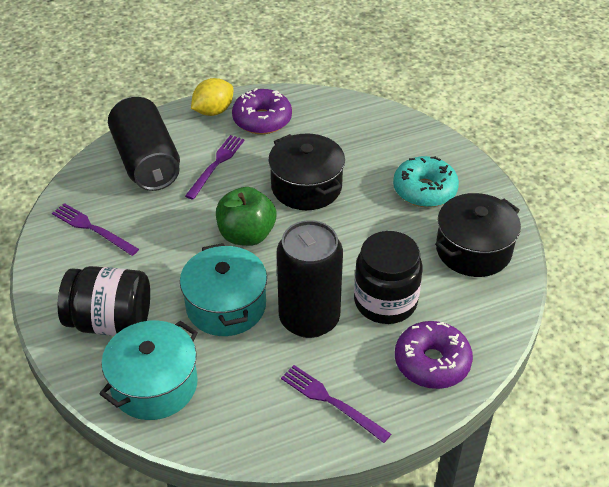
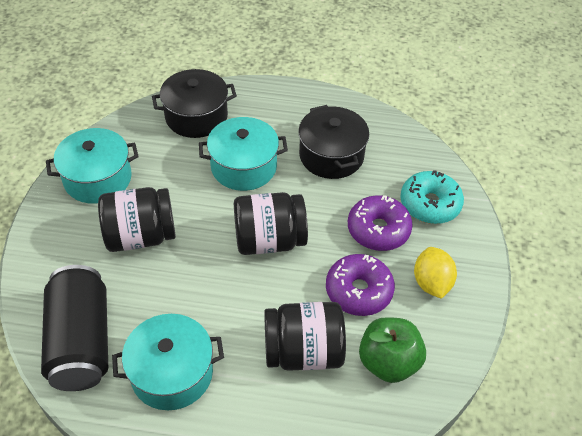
black can: 2 -> 1
black jar: 2 -> 3
purple fork: 3 -> 0
turquoise pot: 2 -> 3

